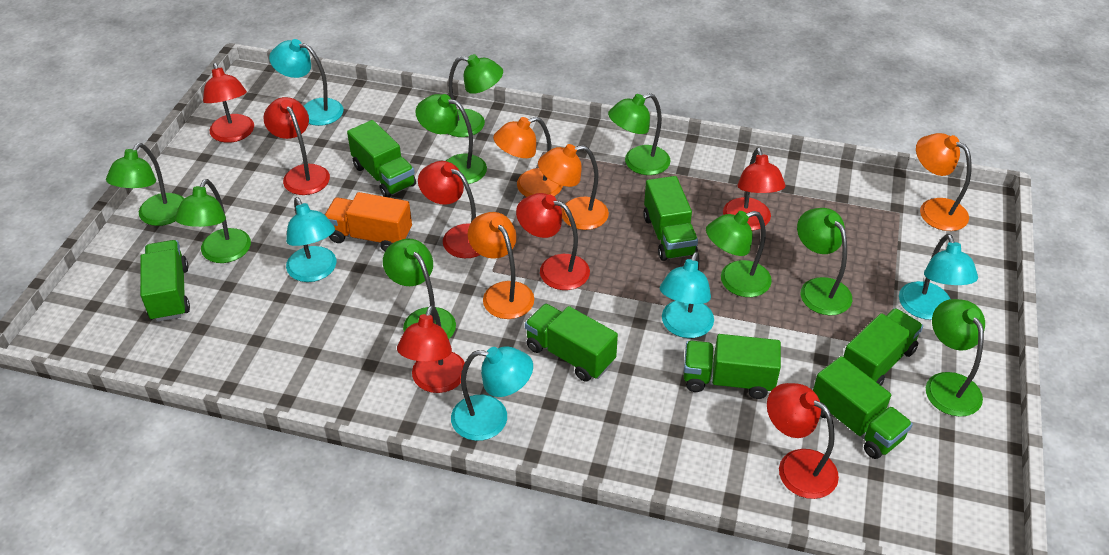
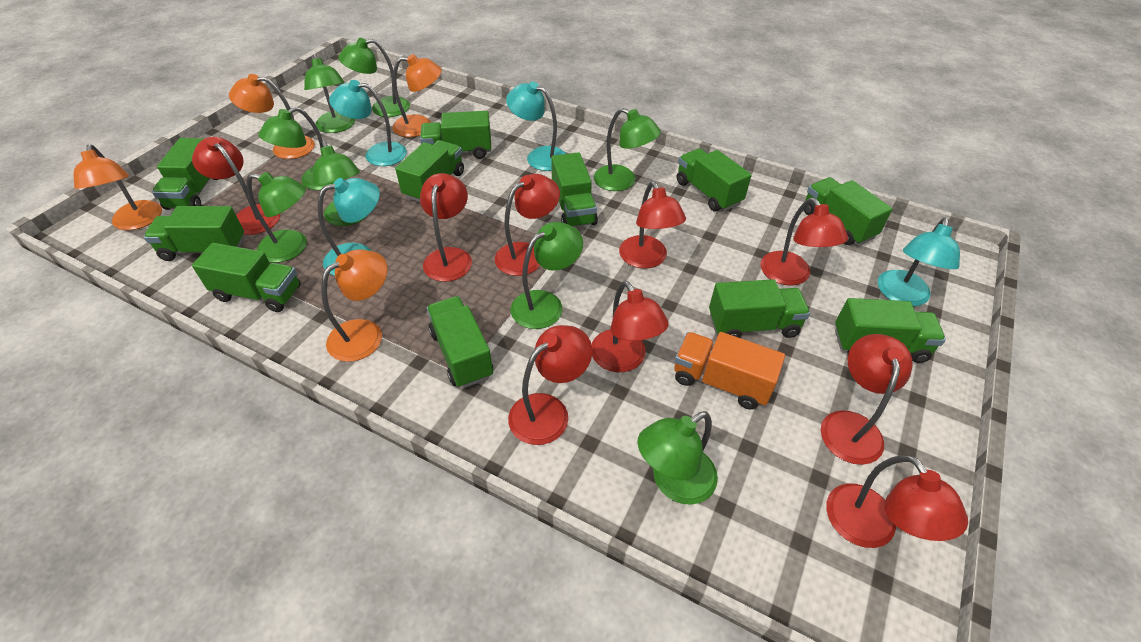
green lamp: 9 -> 8
green truck: 7 -> 11
red lamp: 7 -> 9
turquoise lamp: 5 -> 4

